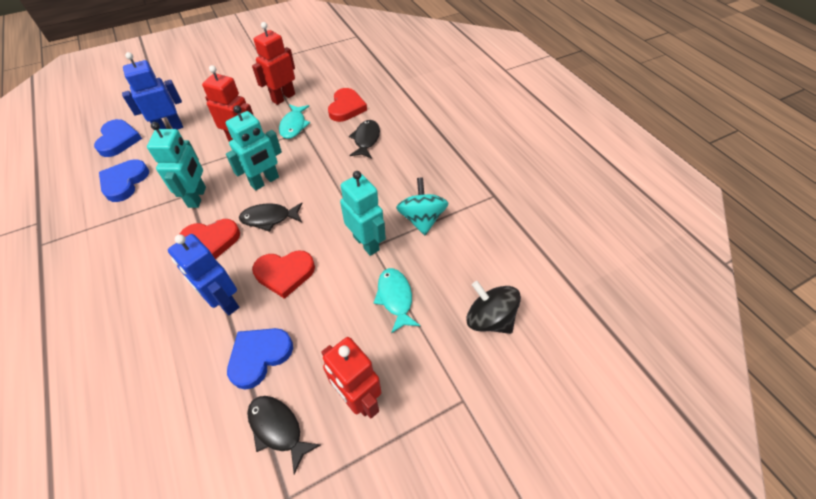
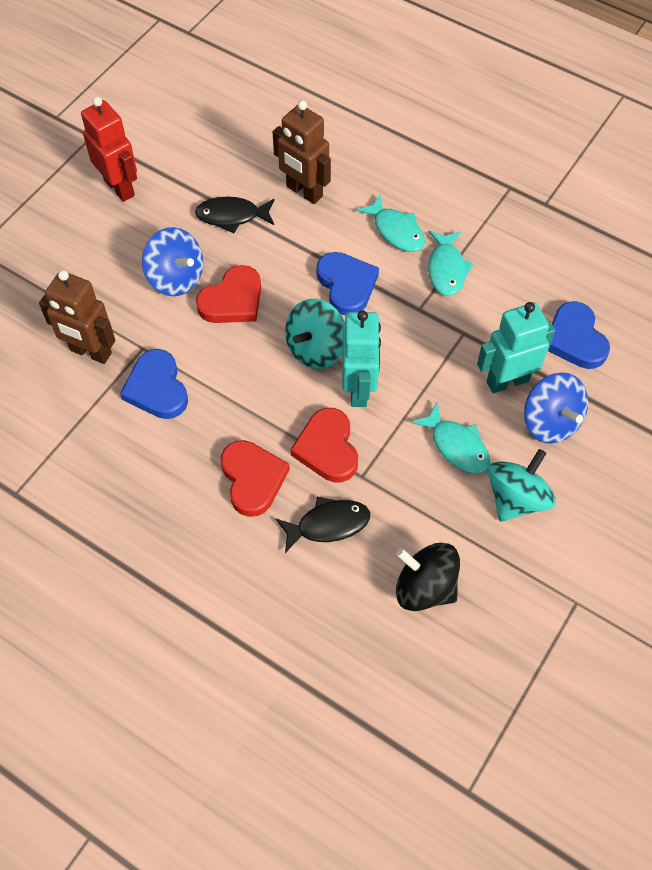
black fish: 3 -> 2
blue robot: 2 -> 0
blue spinning top: 0 -> 2
brown robot: 0 -> 2
red robot: 3 -> 1
turquoise fish: 2 -> 3
turquoise robot: 3 -> 2
turquoise spinning top: 1 -> 2

